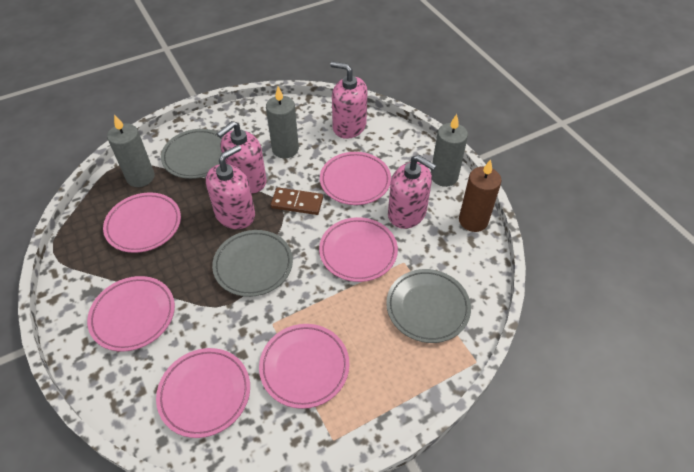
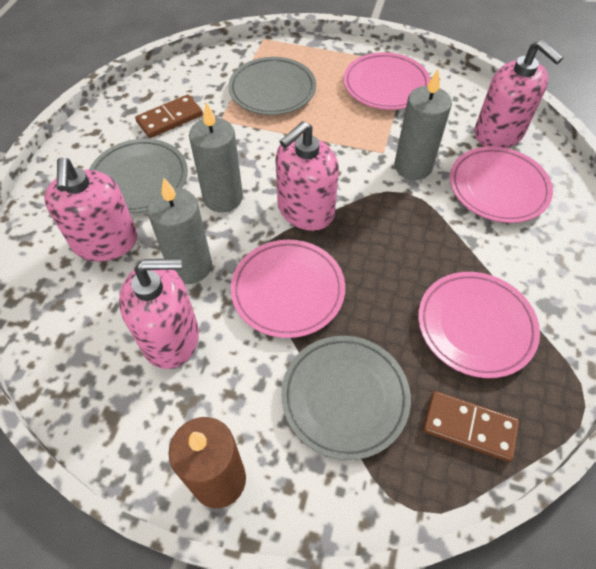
brown domino: 1 -> 2
pink plate: 6 -> 4

